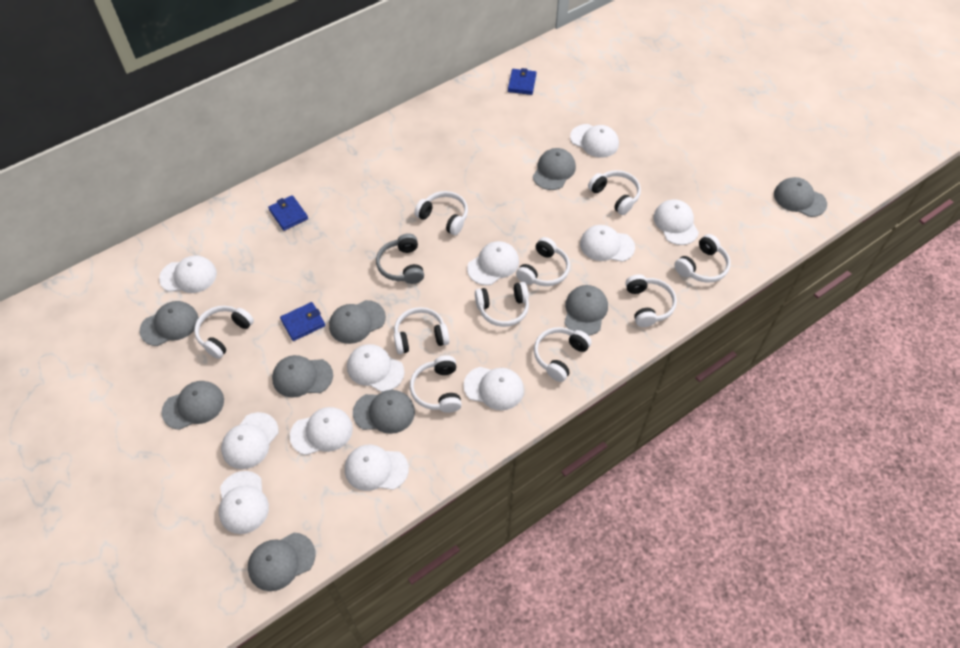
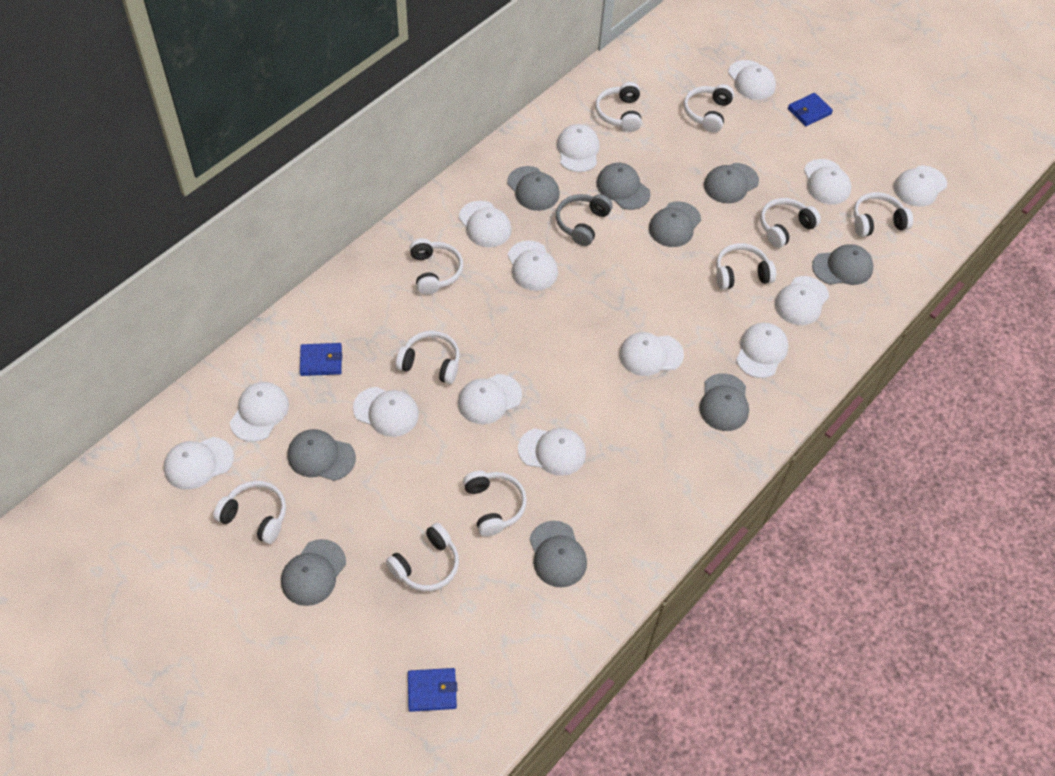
white cap: 11 -> 14

